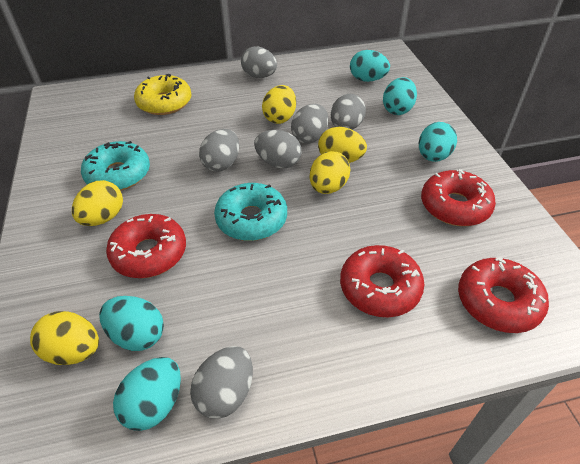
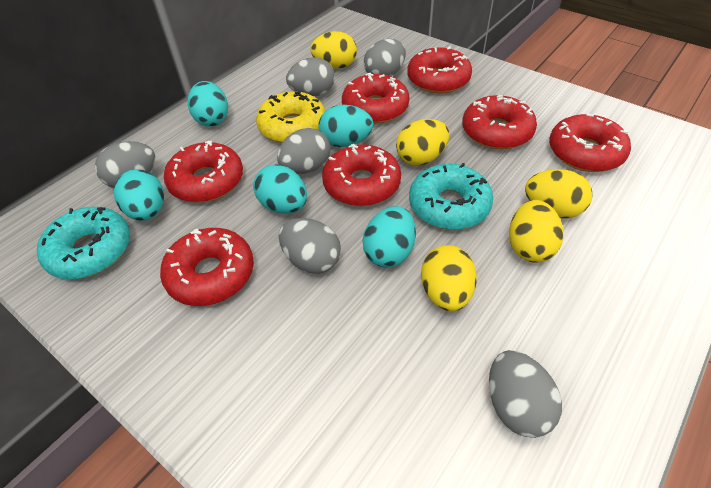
red donut: 4 -> 7

